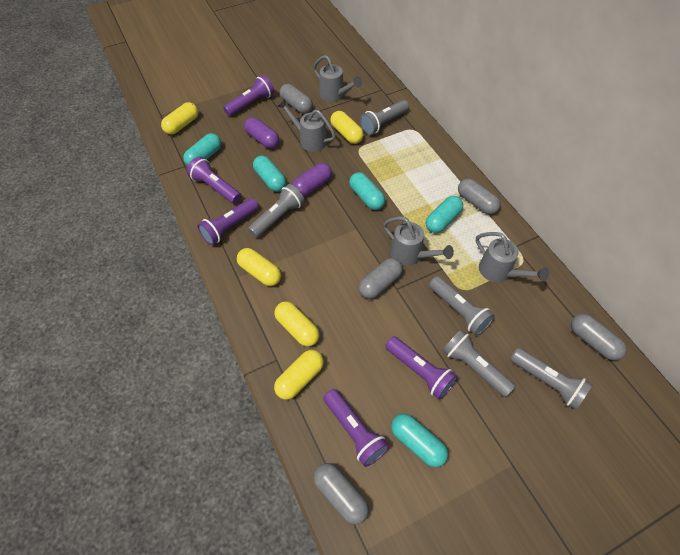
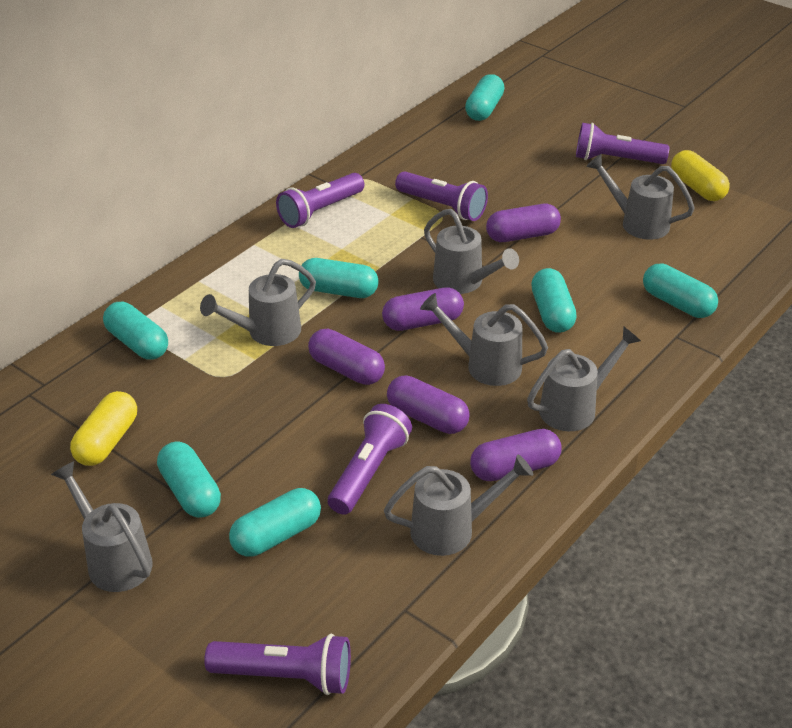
grey capsule: 5 -> 0
grey flashlight: 5 -> 0
grey watering can: 4 -> 7
purple capsule: 2 -> 5
turquoise capsule: 5 -> 7
yellow capsule: 5 -> 2

